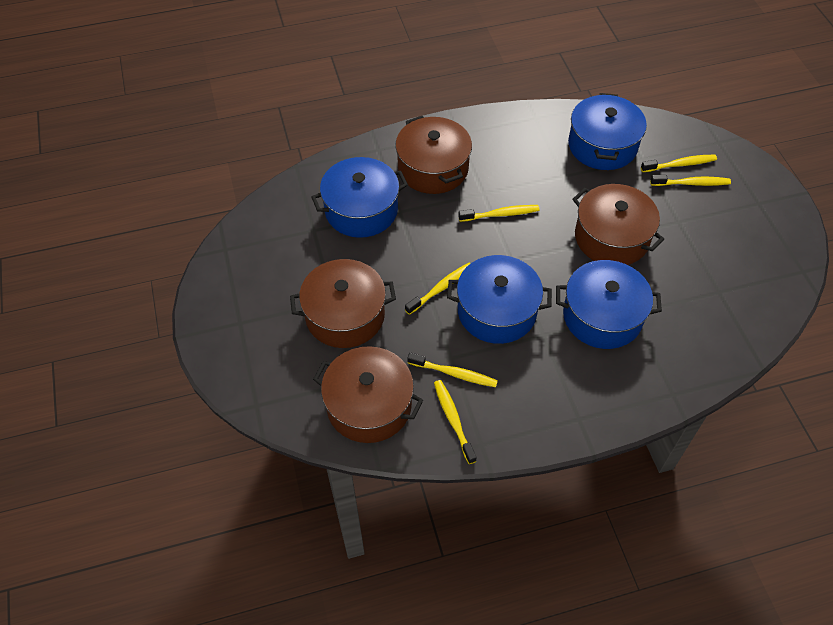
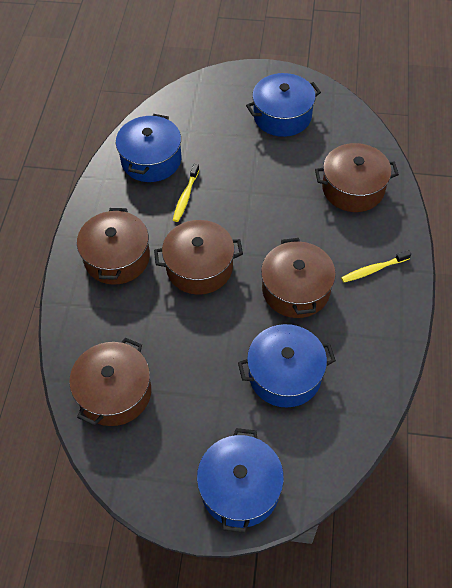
brown pot: 4 -> 5
yellow toothbrush: 6 -> 2

